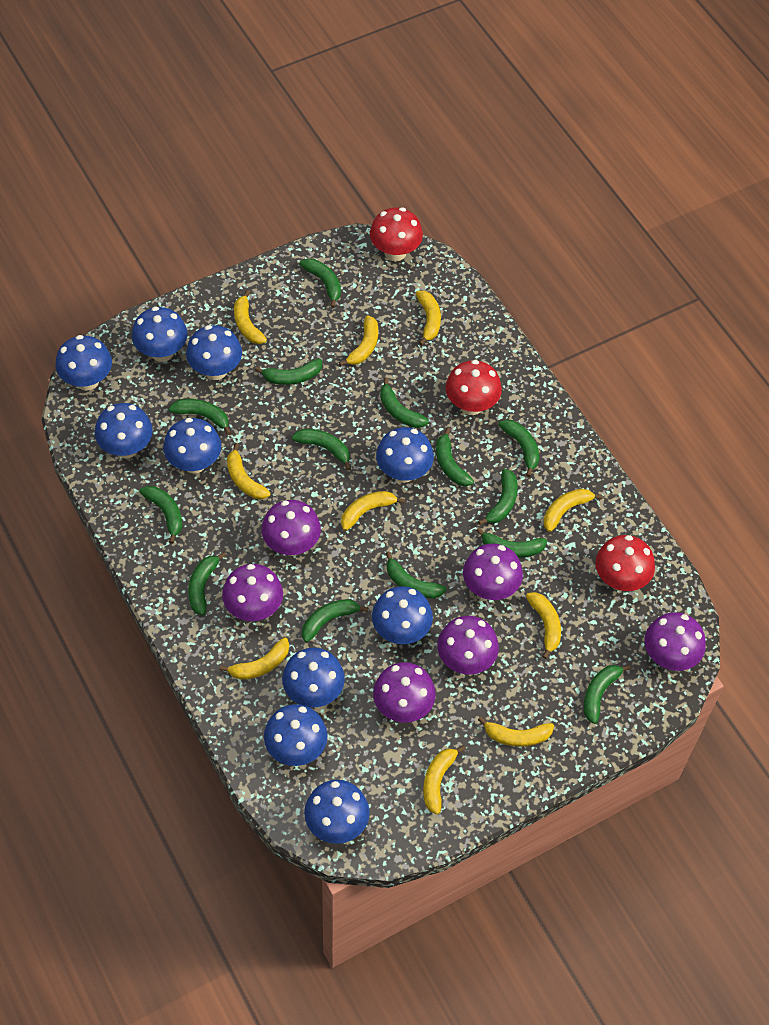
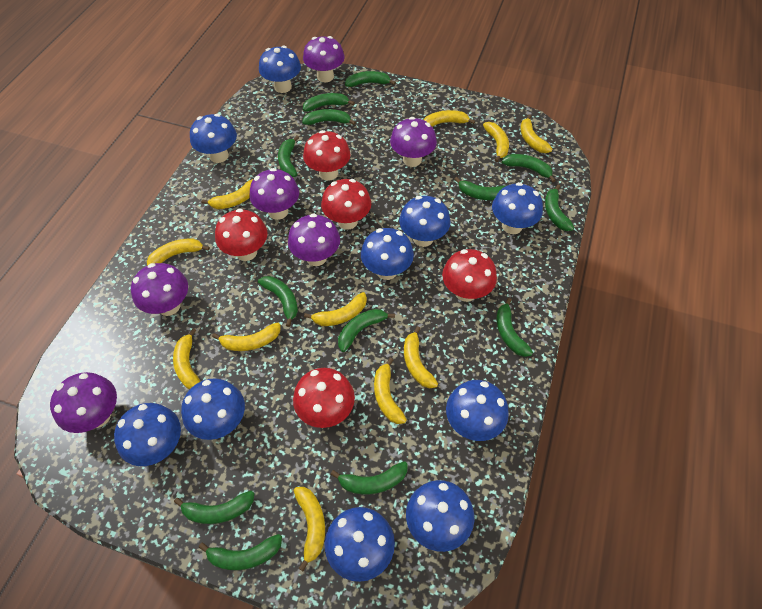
green banana: 14 -> 13
red mushroom: 3 -> 5
yellow banana: 10 -> 11

